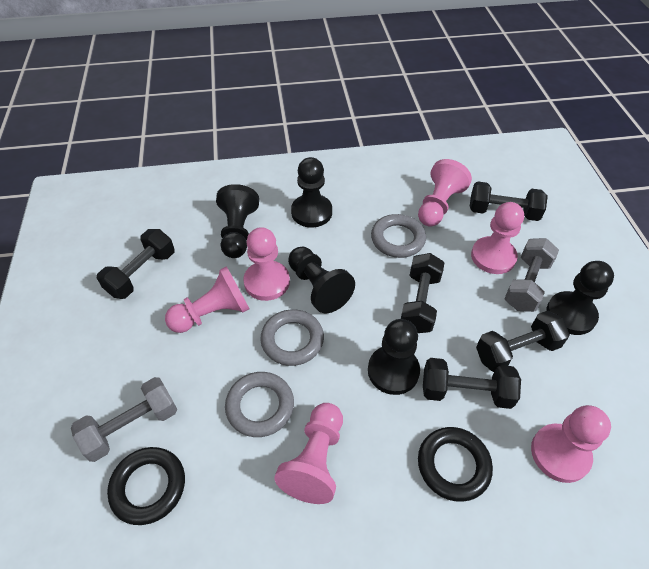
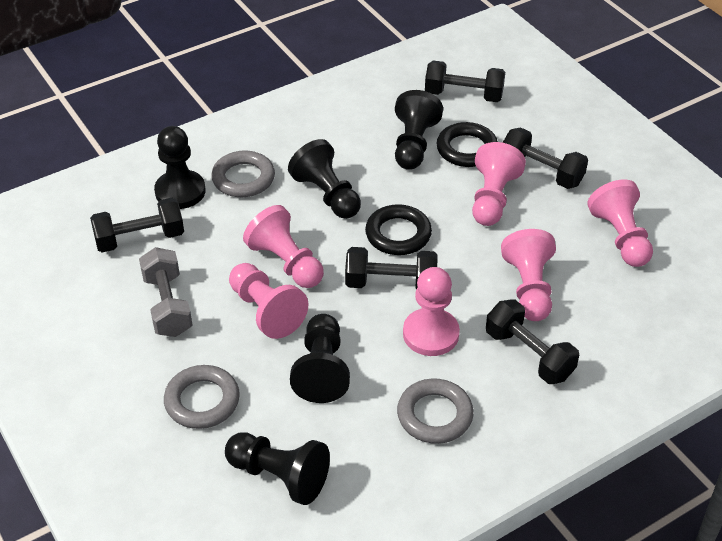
grey dumbbell: 2 -> 1

